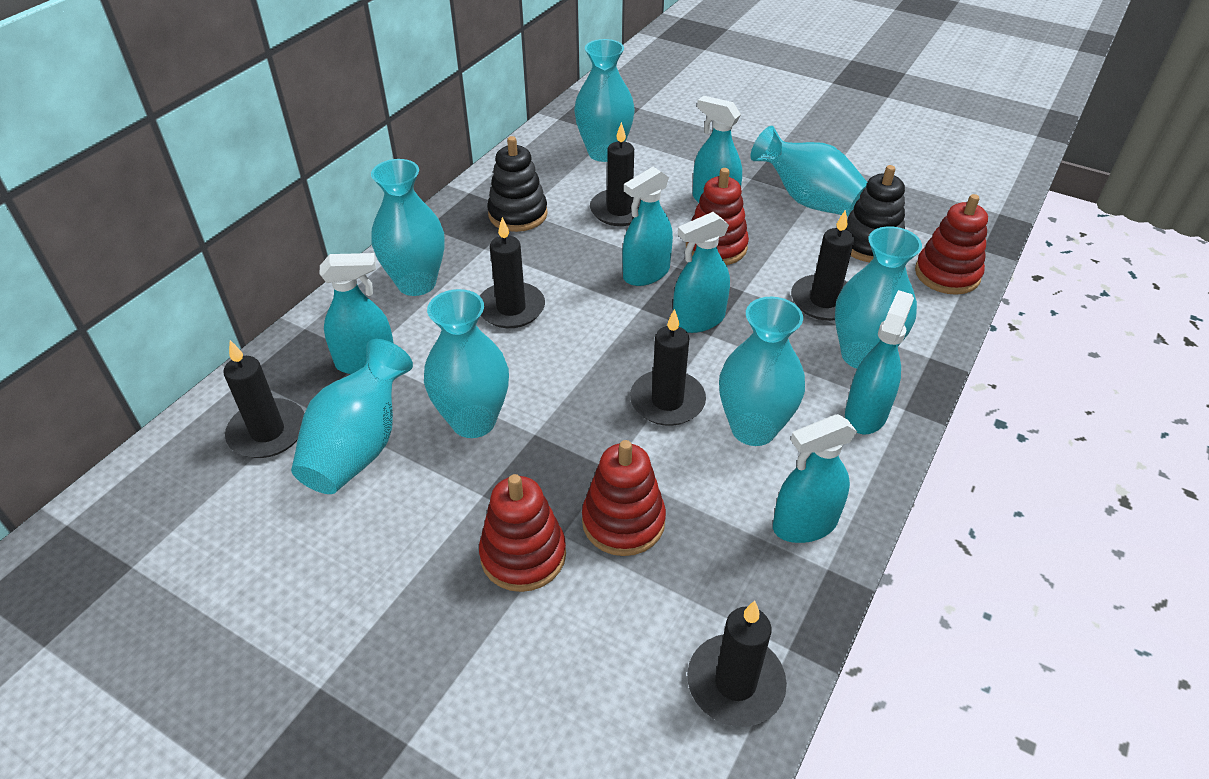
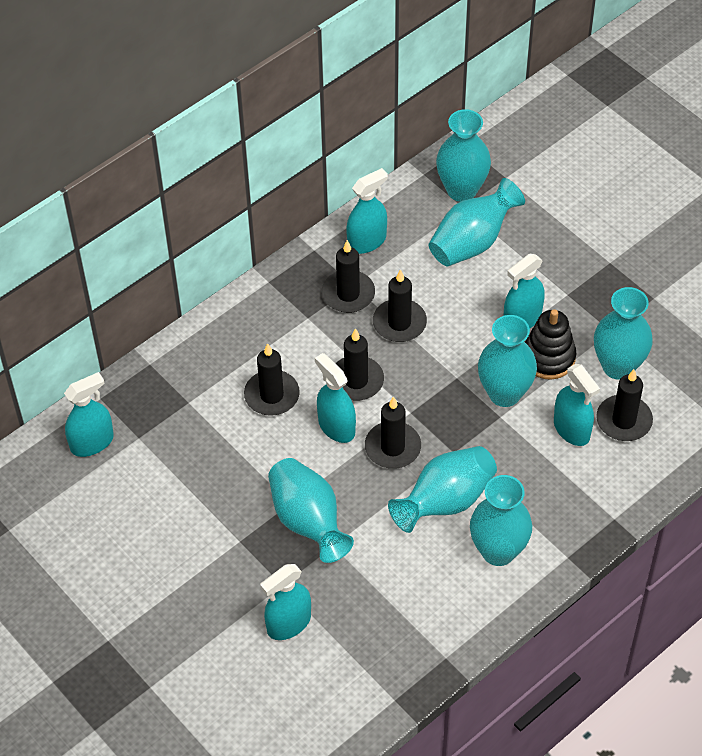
black stacking toy: 2 -> 1
red stacking toy: 4 -> 0

